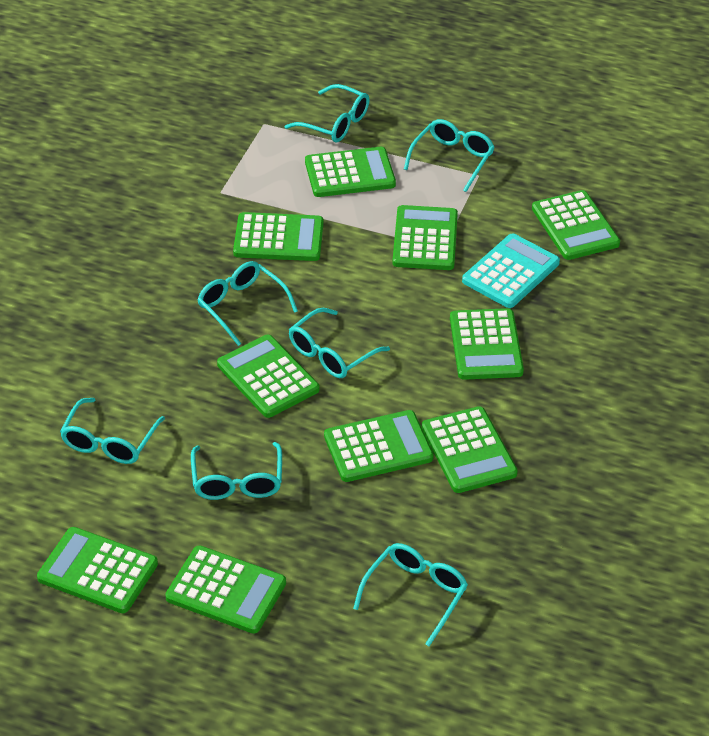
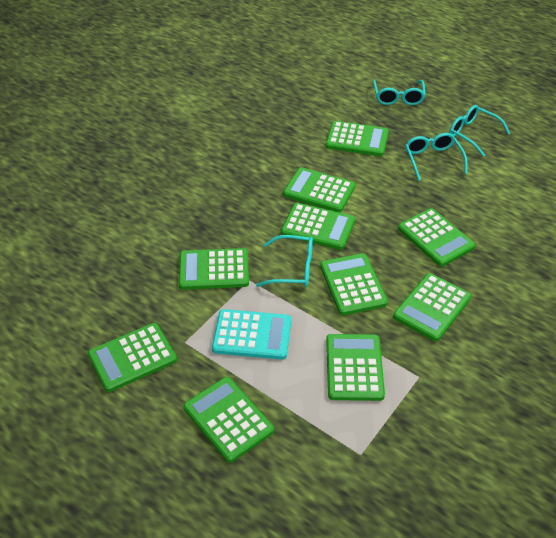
turquoise glasses: 7 -> 4

